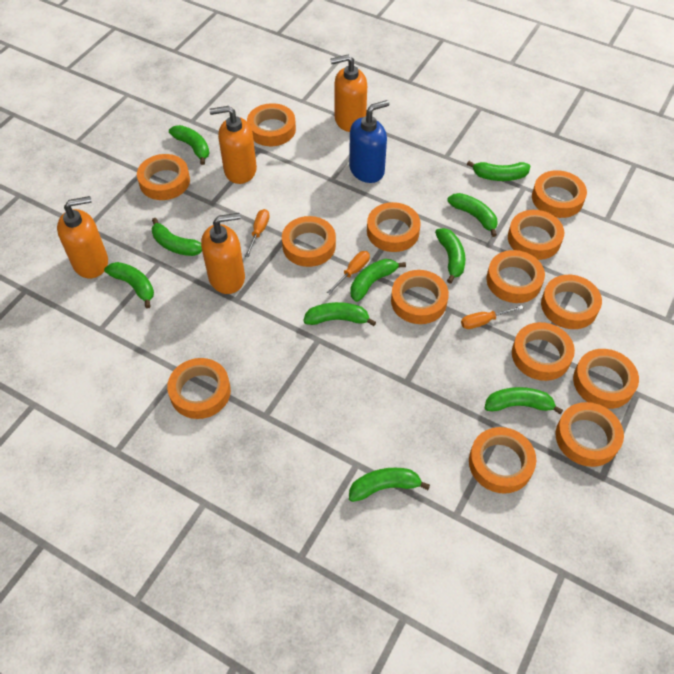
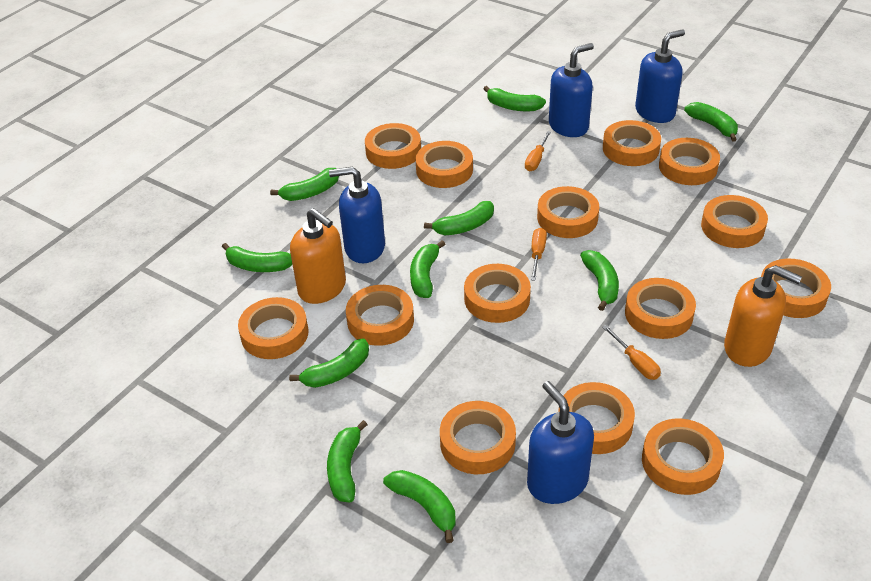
blue soap dispenser: 1 -> 4
orange soap dispenser: 4 -> 2

